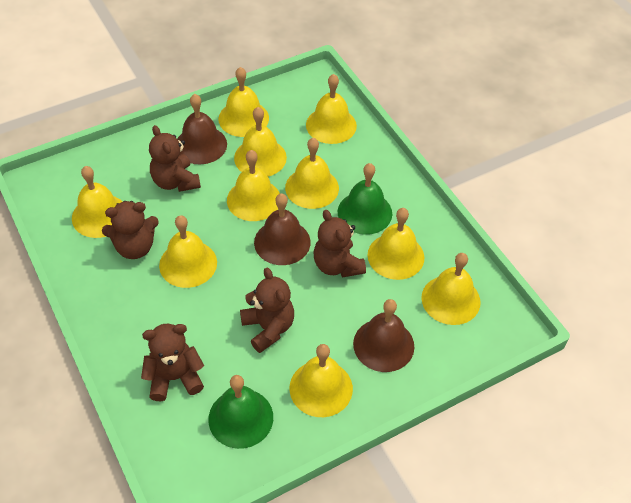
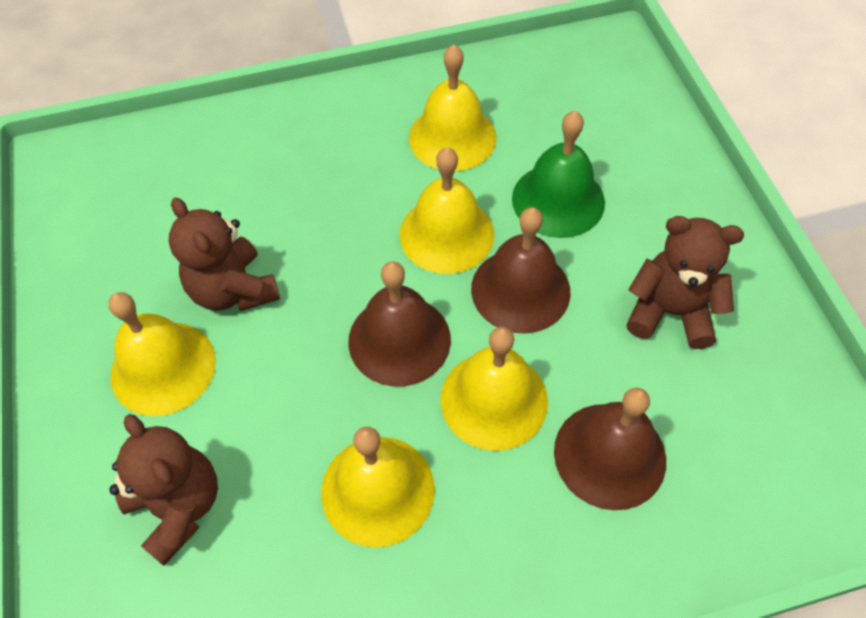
brown teddy bear: 5 -> 3
green bell: 2 -> 1
yellow bell: 10 -> 5

